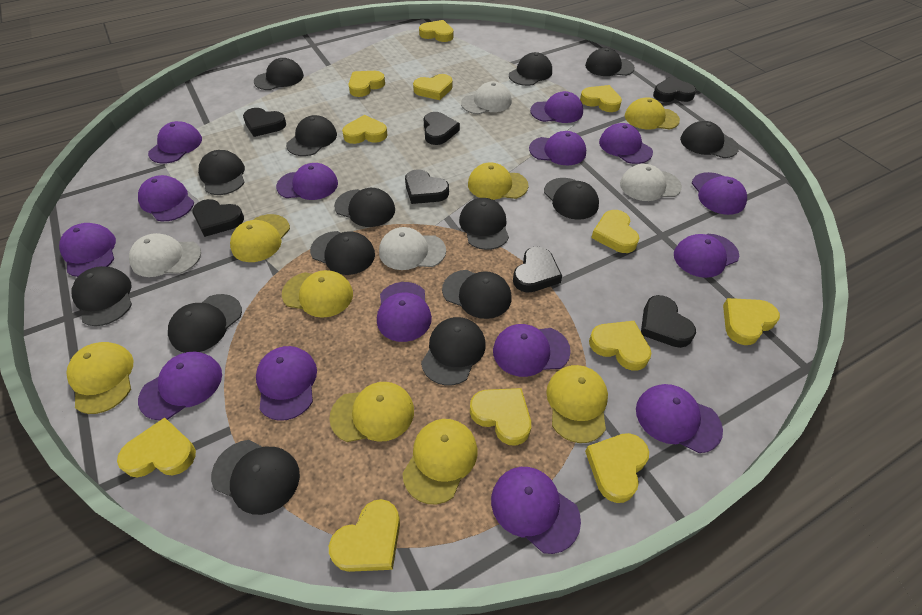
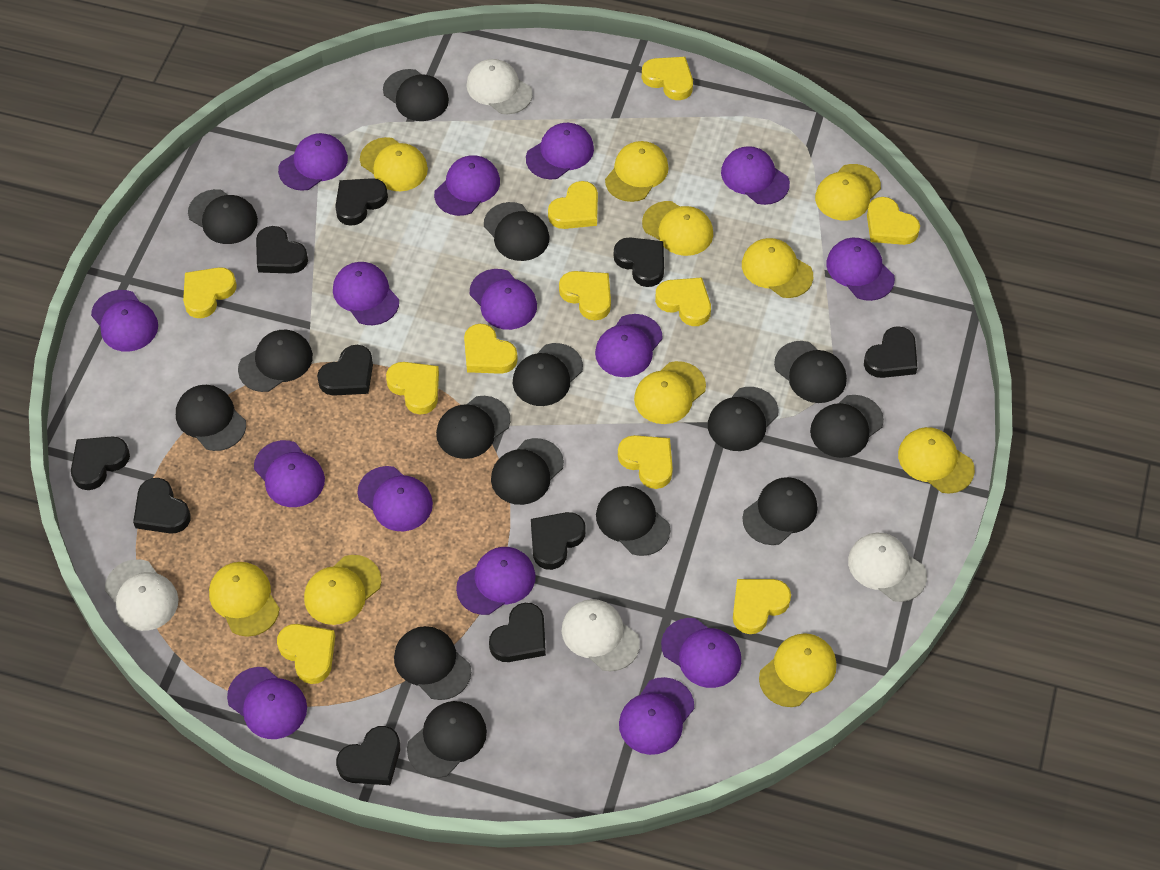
black heart: 7 -> 10
yellow cap: 8 -> 10
yellow heart: 12 -> 11

